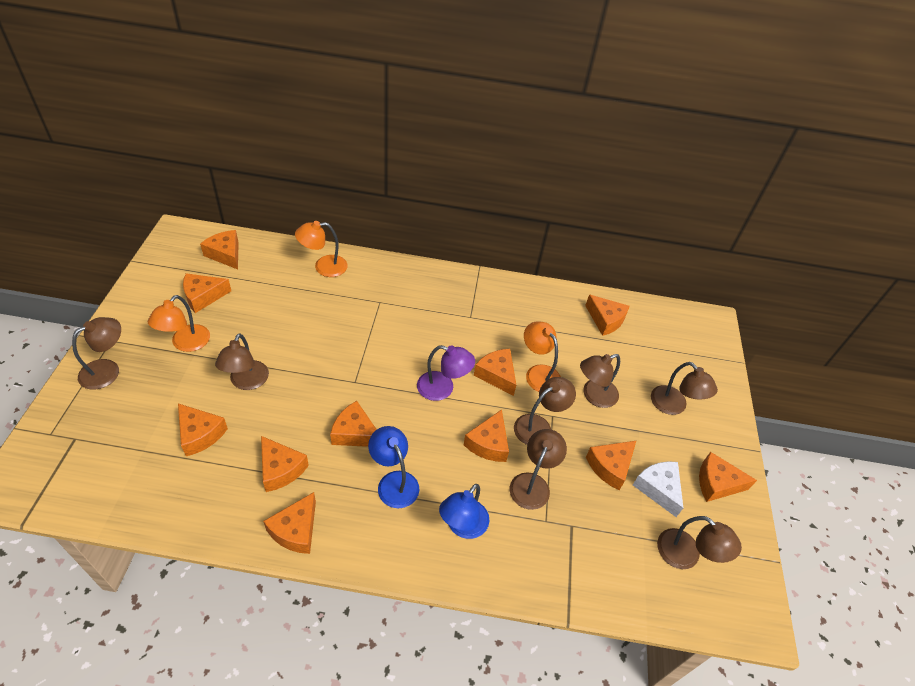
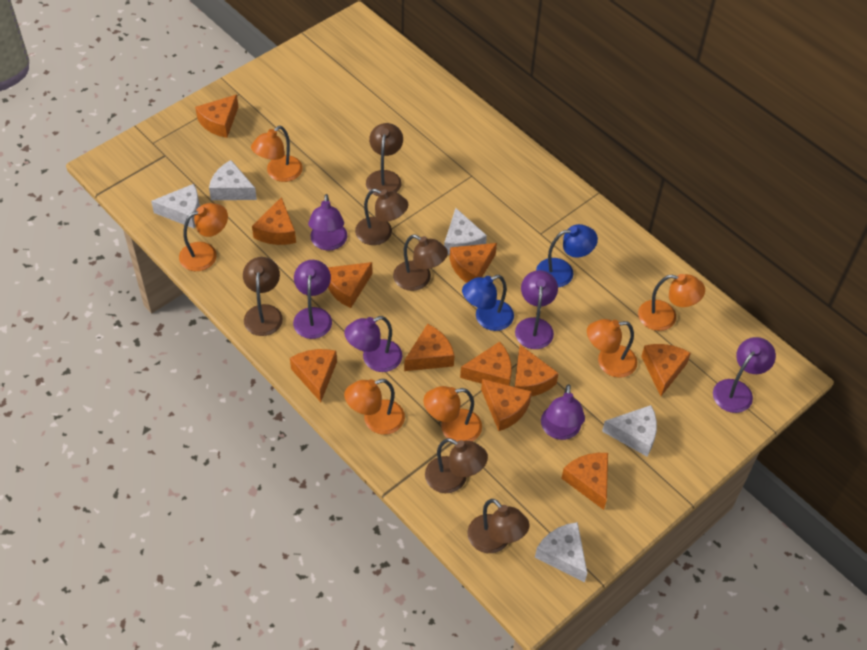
brown lamp: 7 -> 6
orange lamp: 3 -> 6
purple lamp: 1 -> 6
white cheese: 1 -> 5

